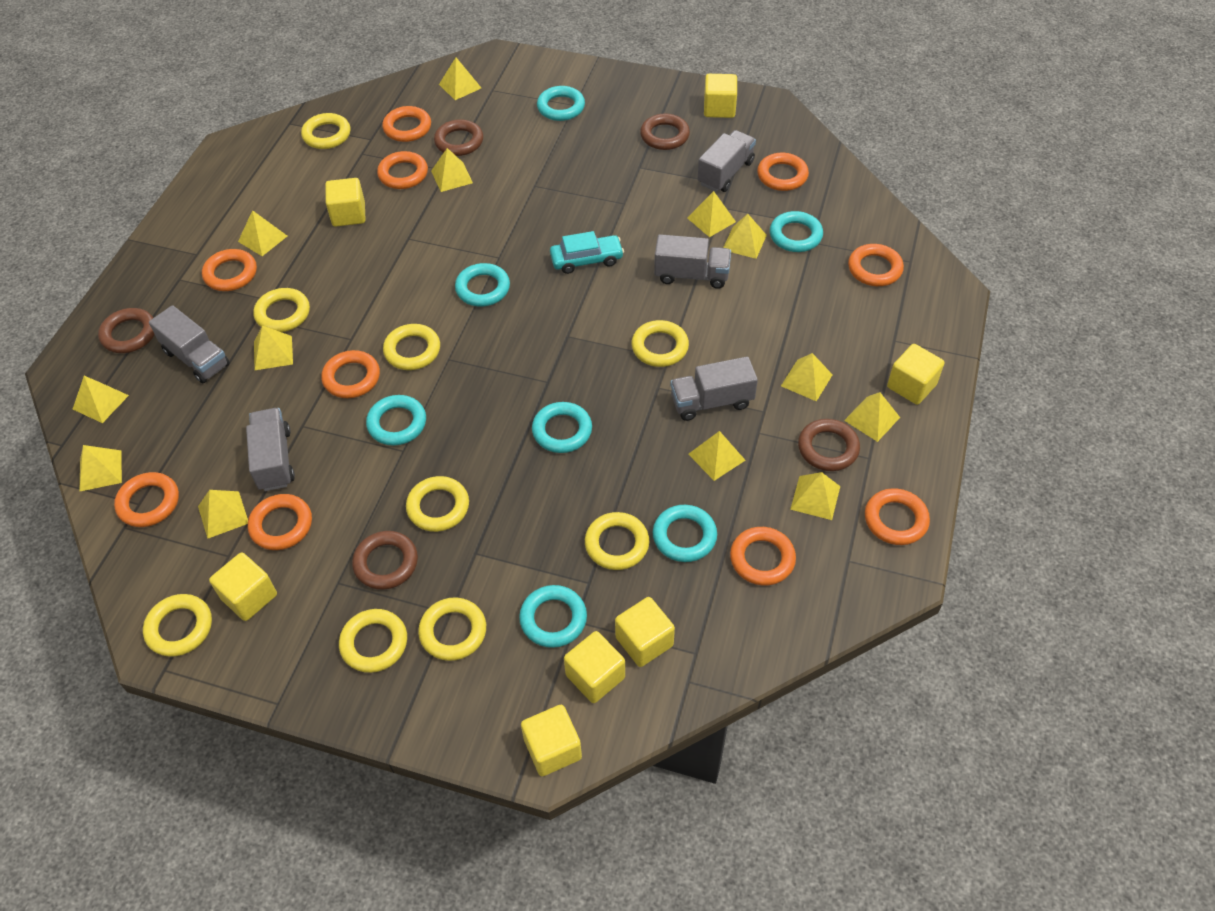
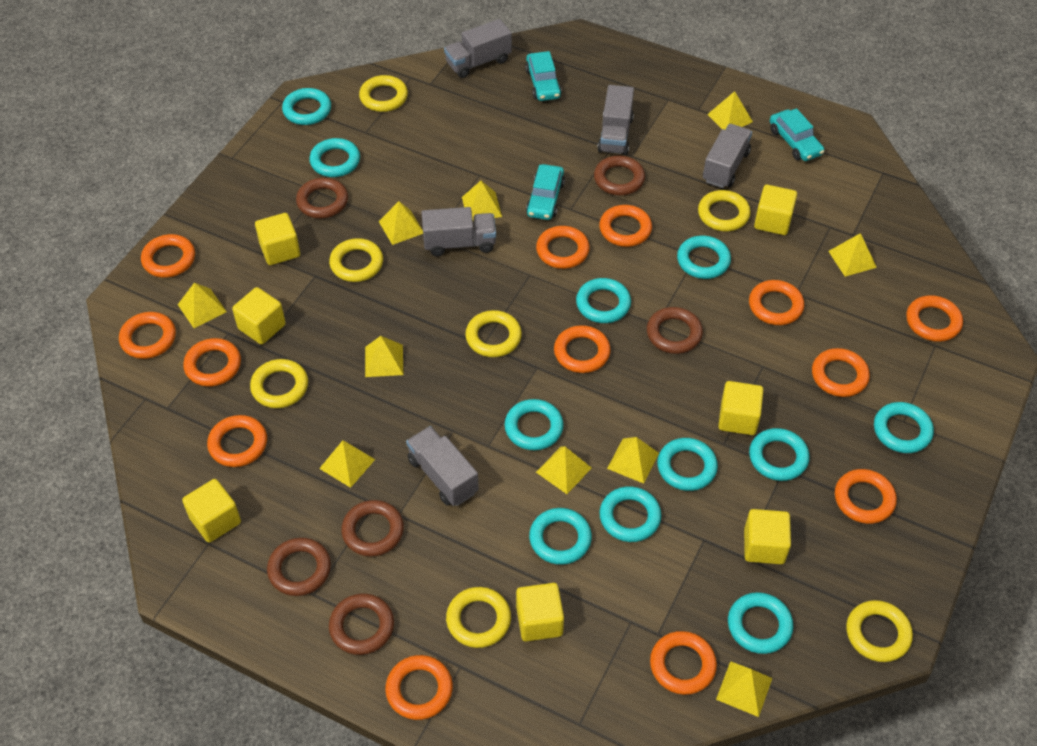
brown ring: 5 -> 6
orange ring: 10 -> 13
turquoise car: 1 -> 3
turquoise ring: 7 -> 11
yellow pyramid: 13 -> 10
yellow ring: 9 -> 7

